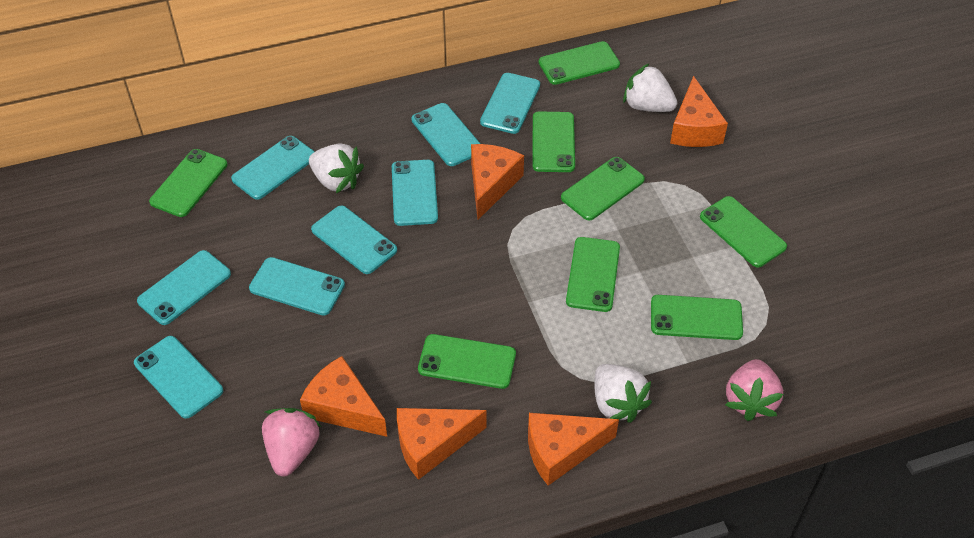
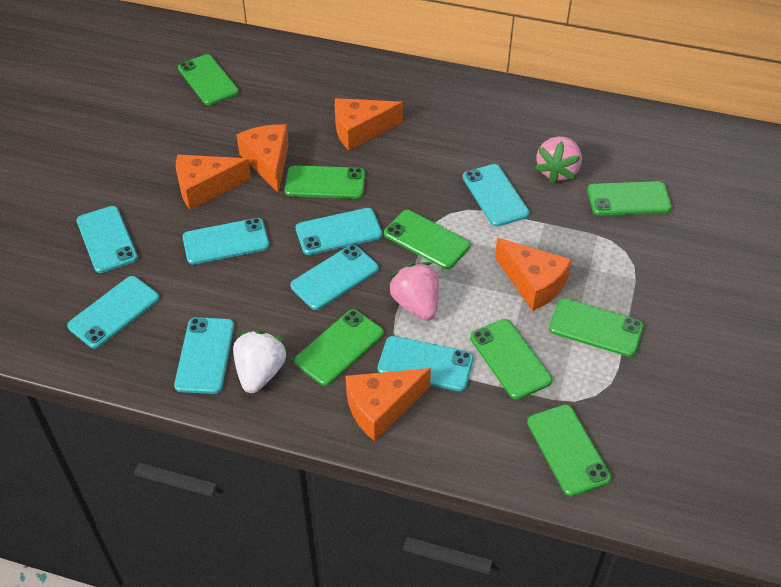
white strawberry: 3 -> 1

